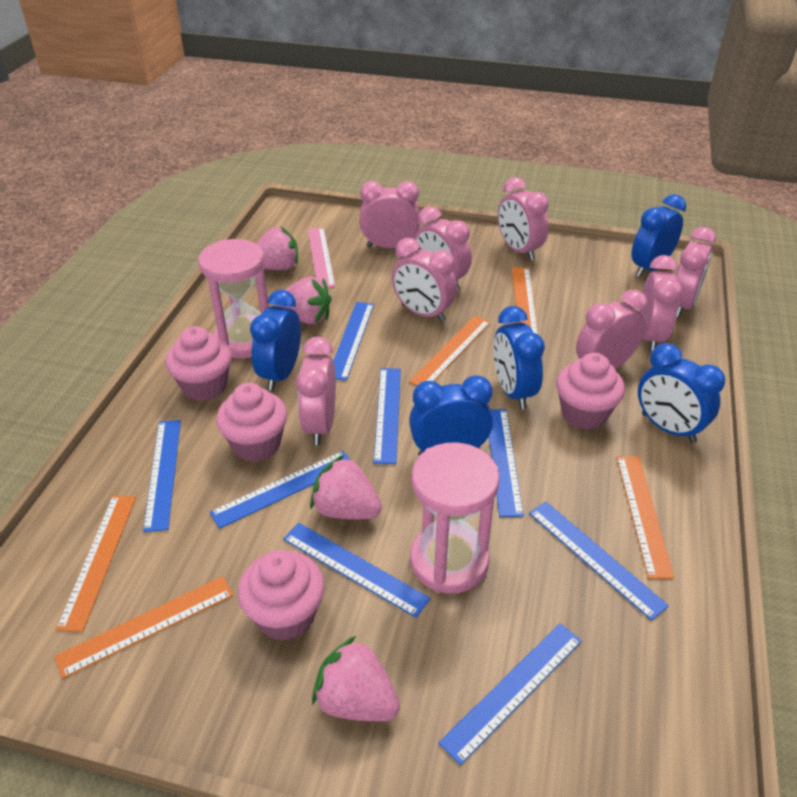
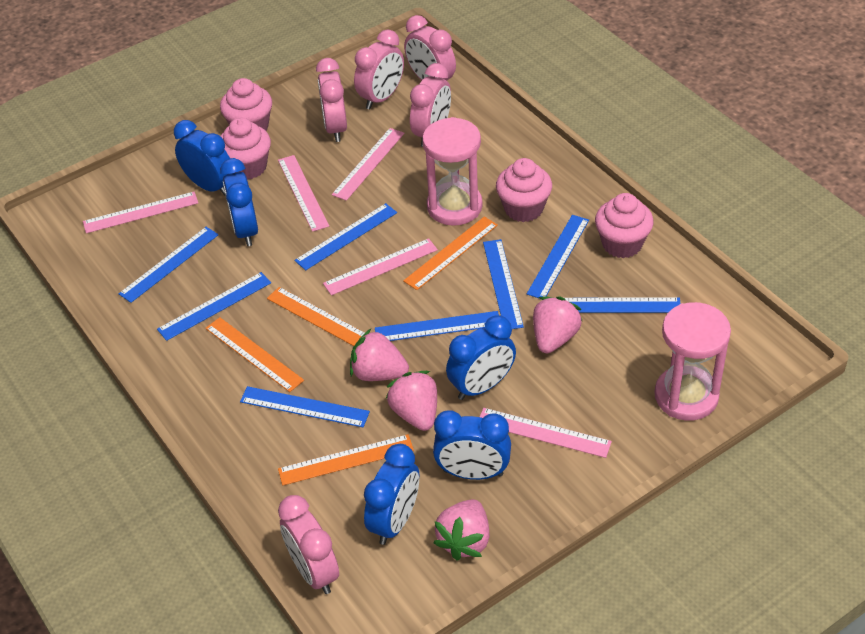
orange ruler: 5 -> 4
pink clock: 8 -> 5
pink ruler: 1 -> 5

